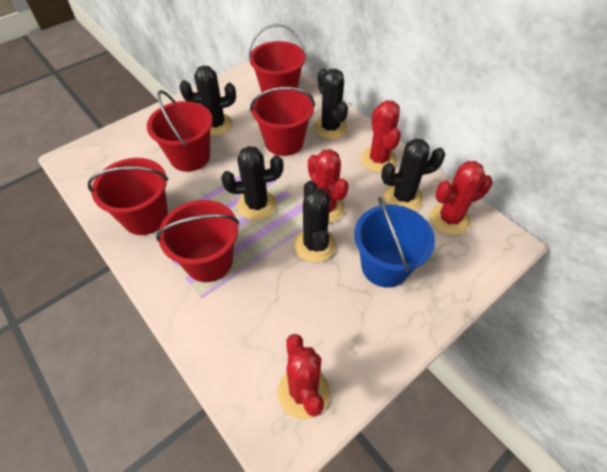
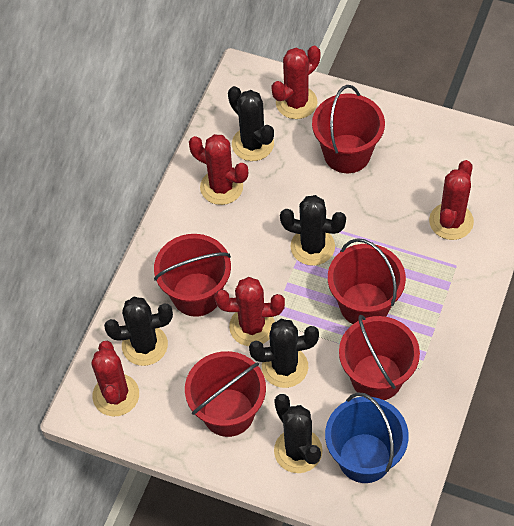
red cactus: 4 -> 5

